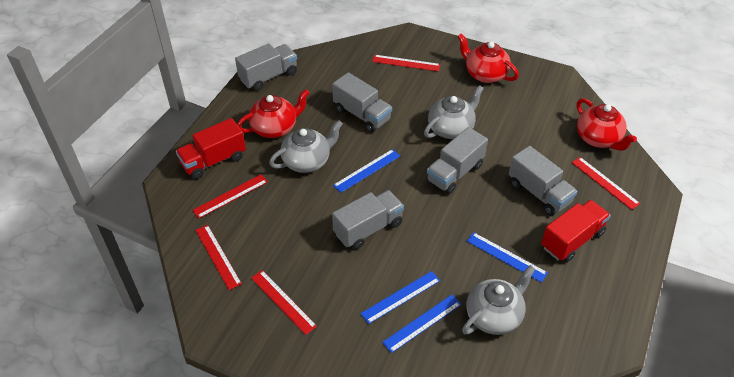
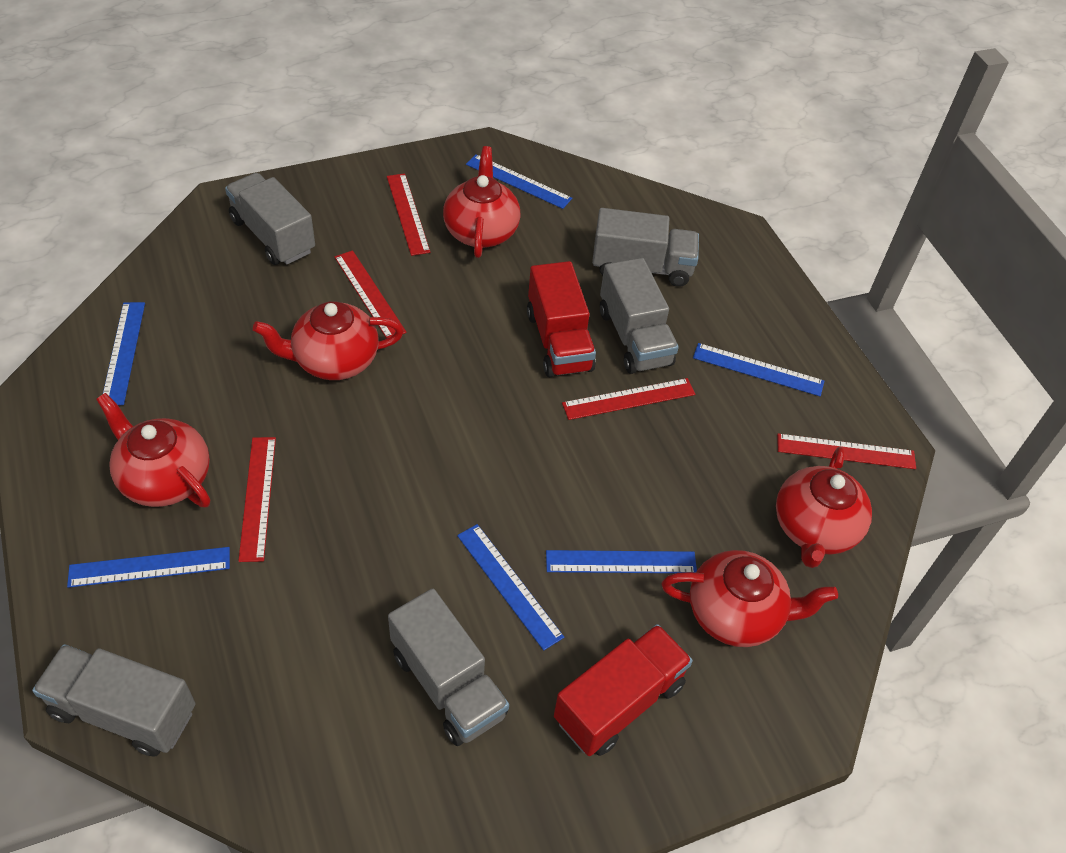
blue ruler: 4 -> 6
grey teapot: 3 -> 0
red teapot: 3 -> 5

